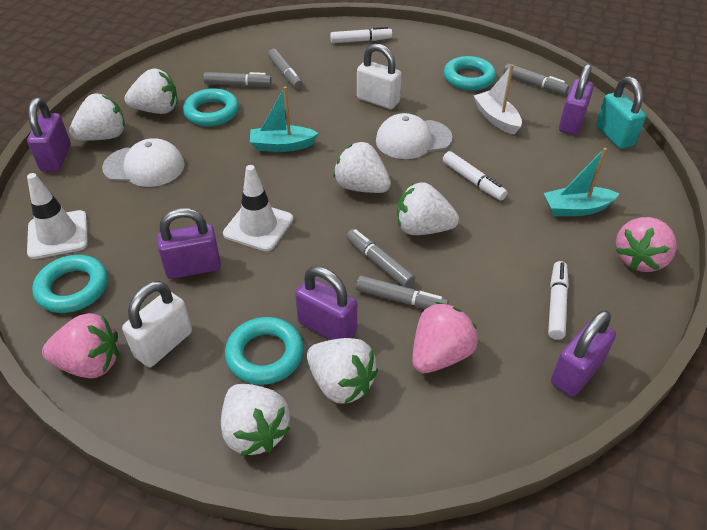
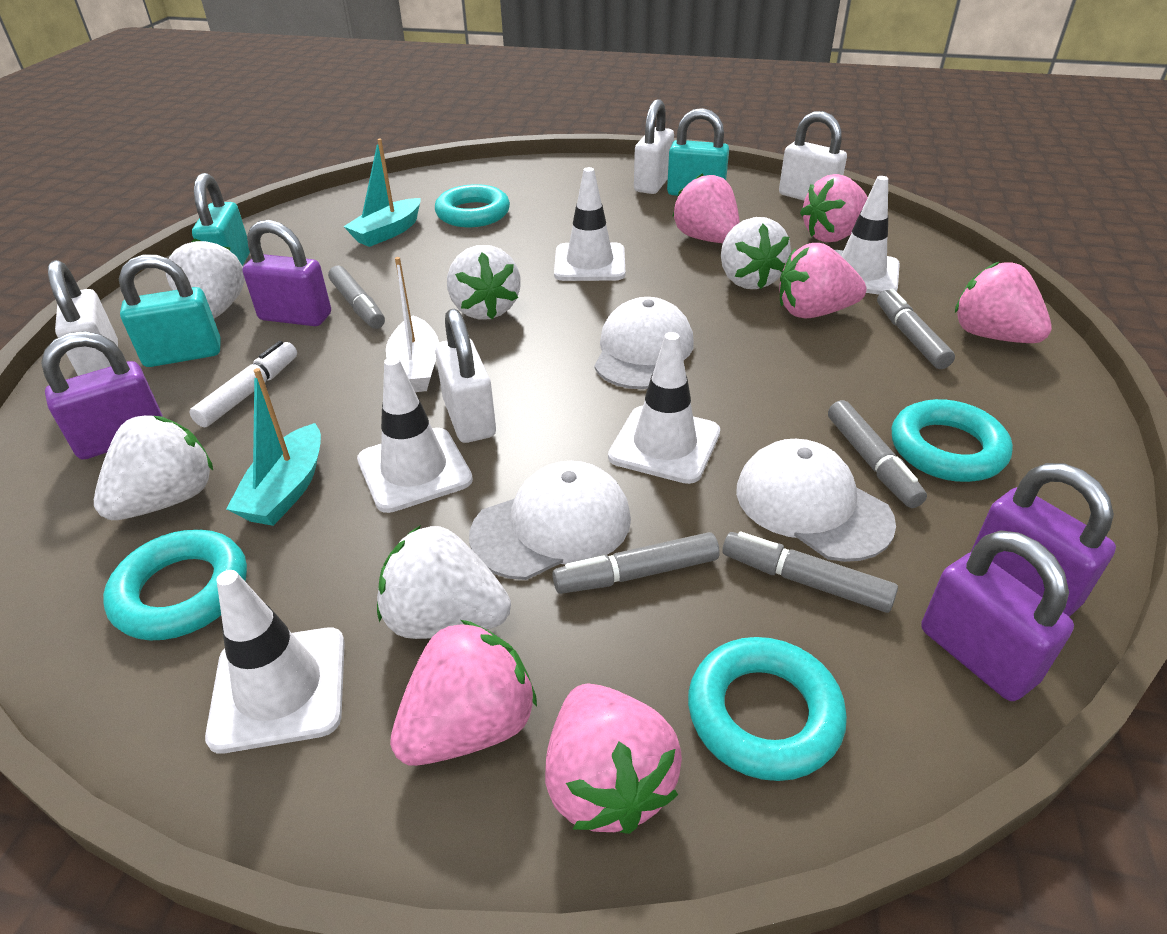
pink strawberry: 3 -> 6
purple padlock: 5 -> 4
turquoise padlock: 1 -> 3
white cap: 2 -> 3
white marker: 3 -> 1
white padlock: 2 -> 4
white strawberry: 6 -> 5
white traffic cone: 2 -> 5

